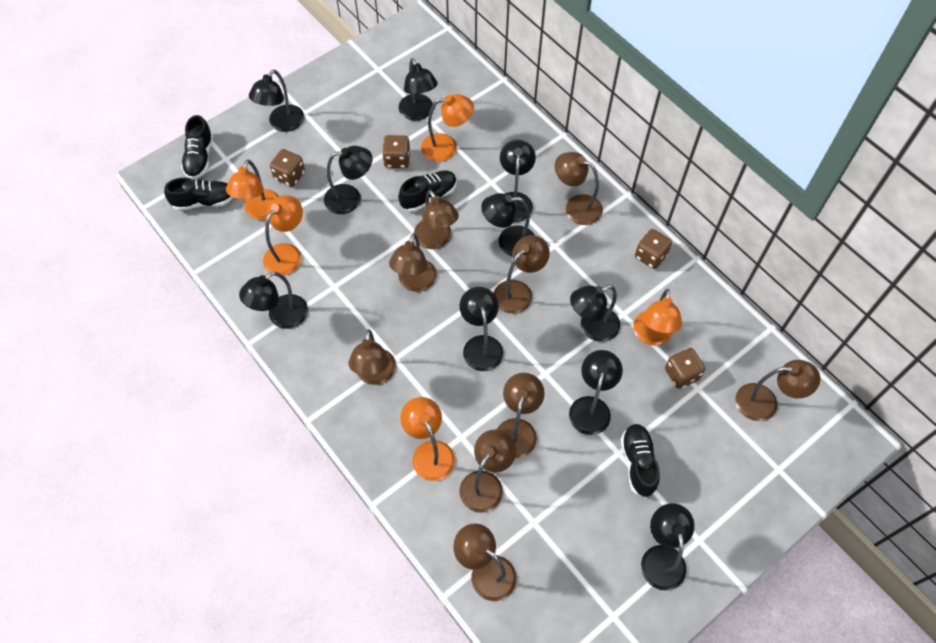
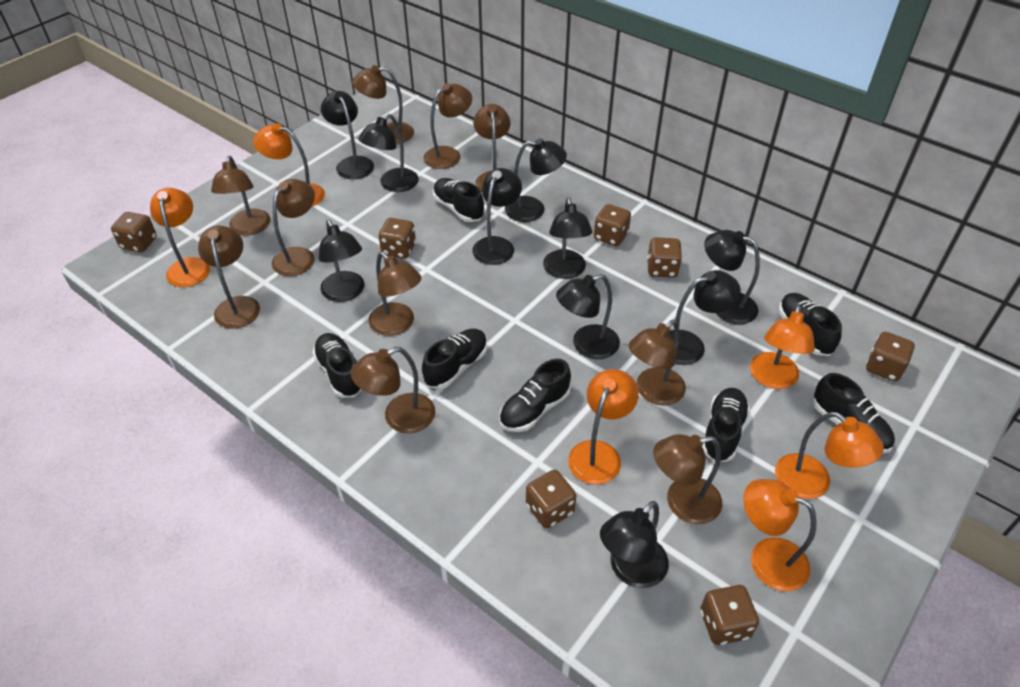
black shoe: 4 -> 7
brown dice: 4 -> 7
brown lamp: 9 -> 10
orange lamp: 5 -> 6

